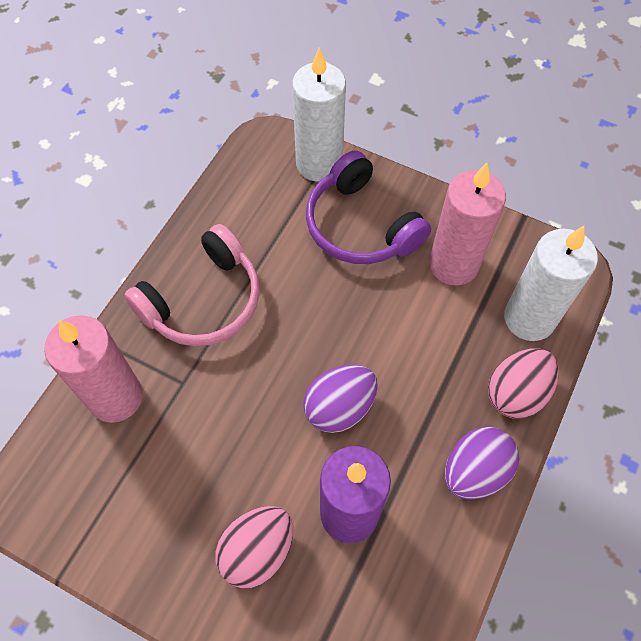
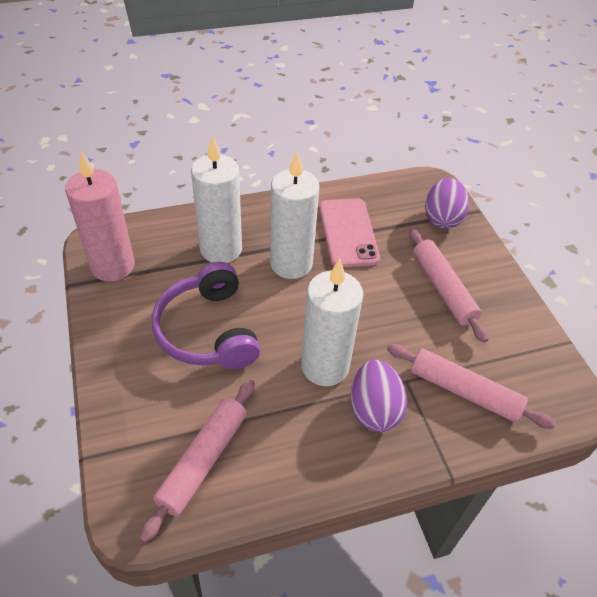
pink candle: 2 -> 1
pink egg: 2 -> 0
pink headphones: 1 -> 0
pink phone: 0 -> 1
pink rolling pin: 0 -> 3
purple candle: 1 -> 0
white candle: 2 -> 3

